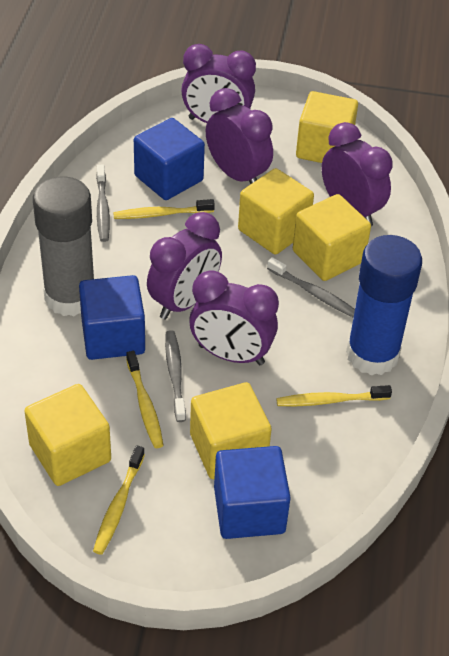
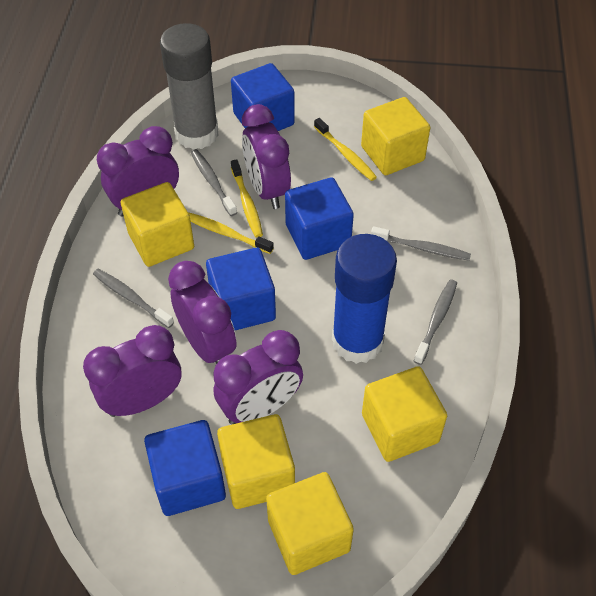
blue cube: 3 -> 4
grey toothbrush: 3 -> 4
yellow toothbrush: 4 -> 3

